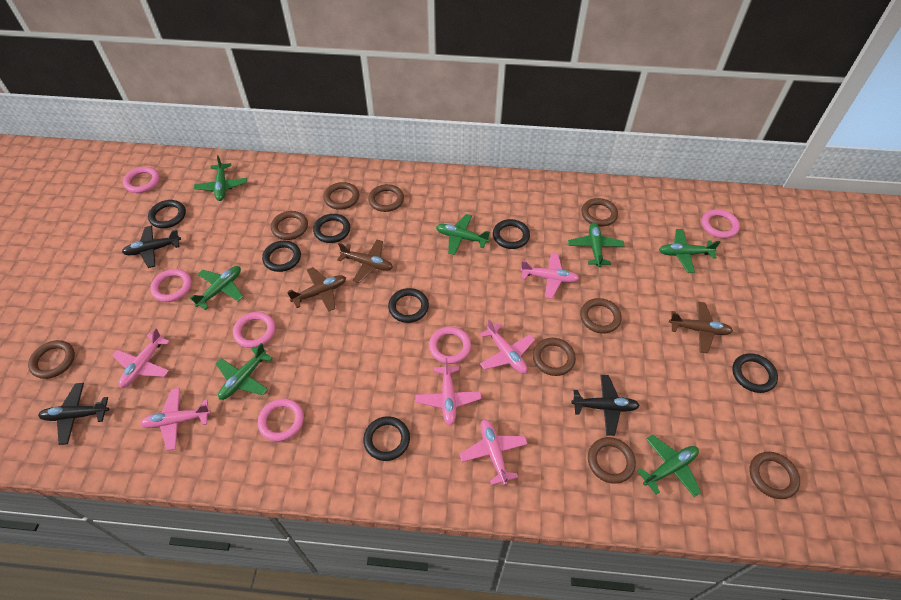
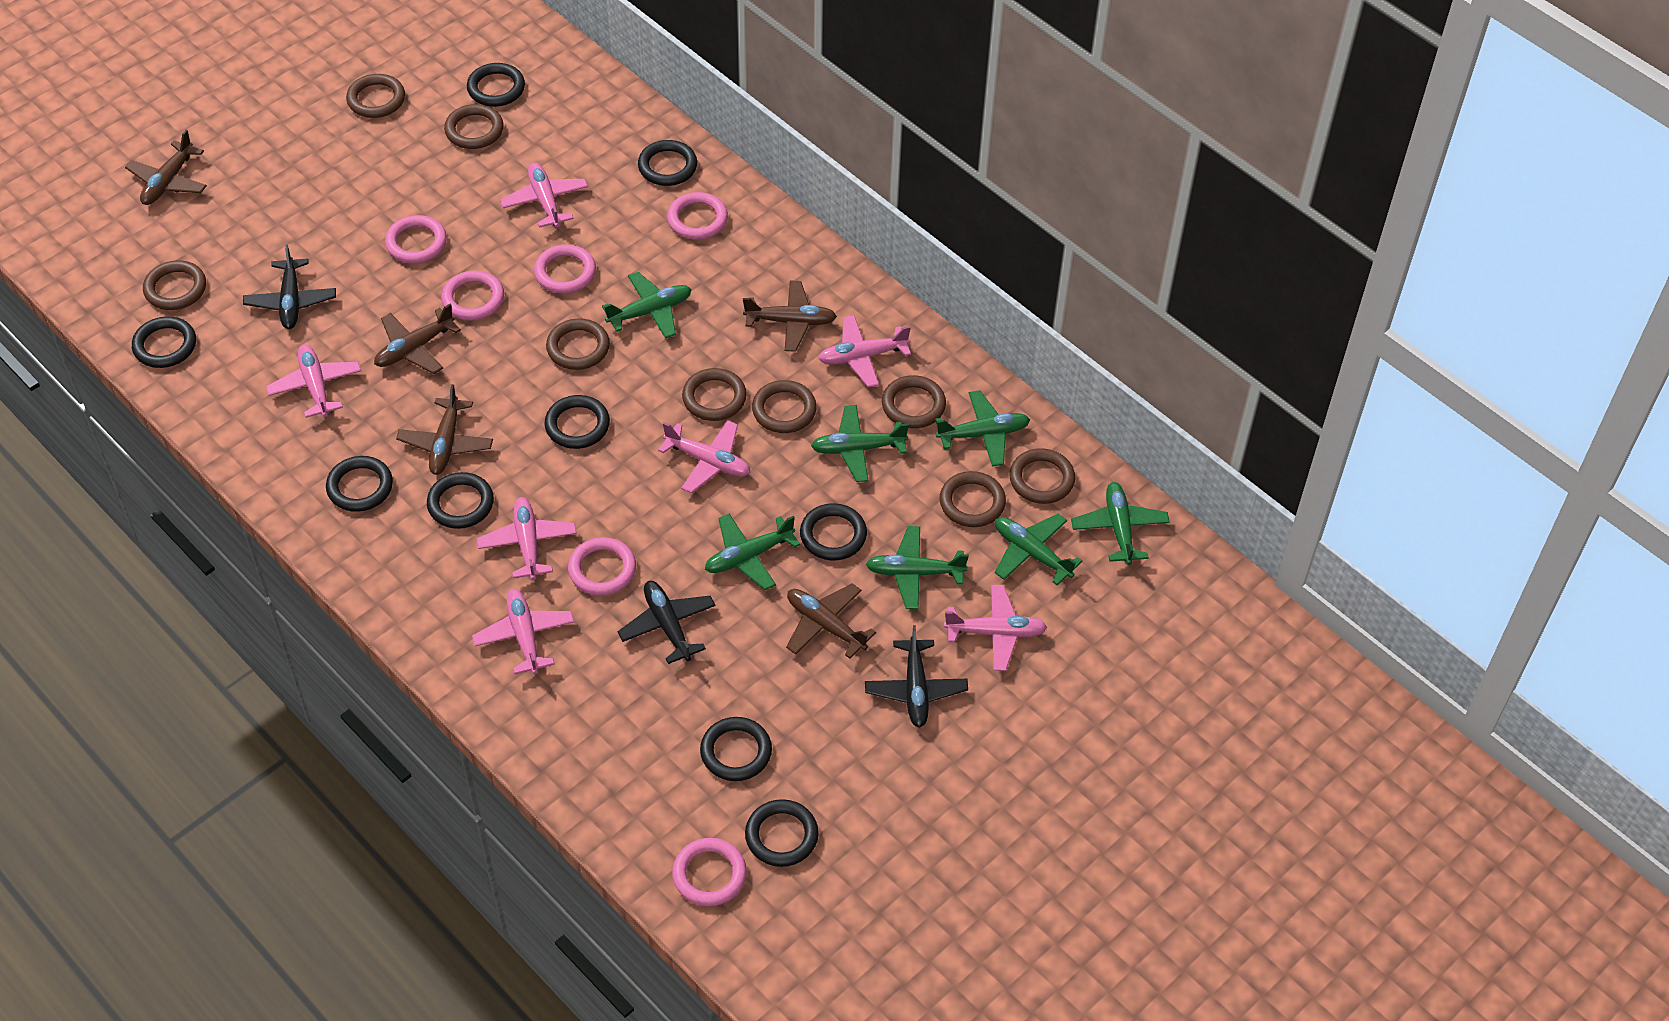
black ring: 7 -> 9
brown plane: 3 -> 5
pink plane: 6 -> 7

